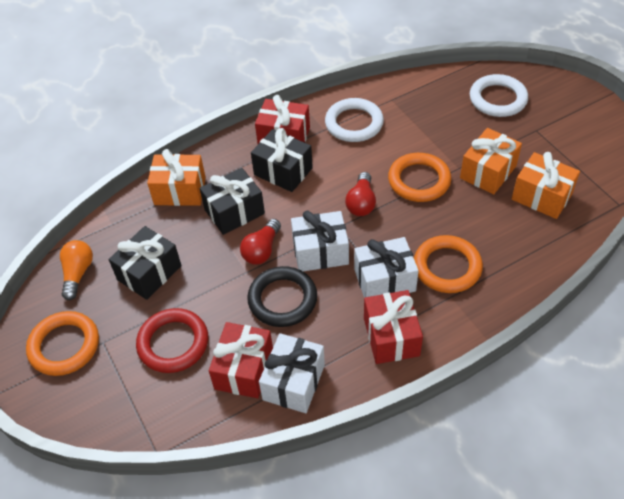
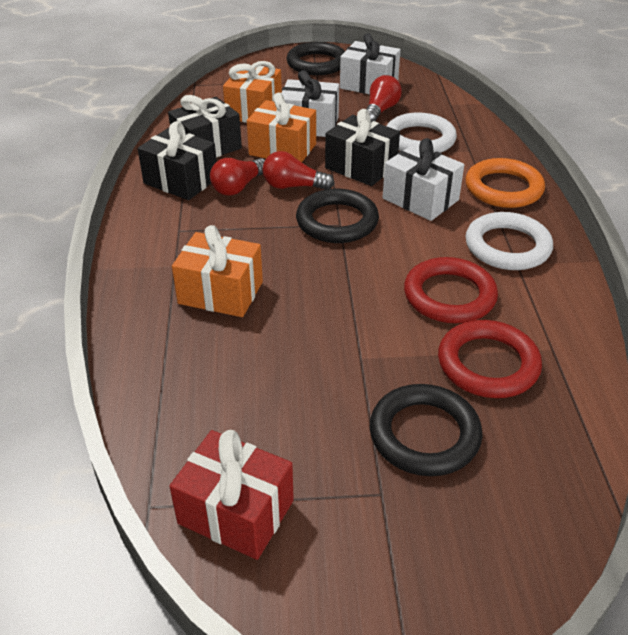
black ring: 1 -> 3
orange light bulb: 1 -> 0
orange ring: 3 -> 1
red gift: 3 -> 1
red light bulb: 2 -> 3
red ring: 1 -> 2

